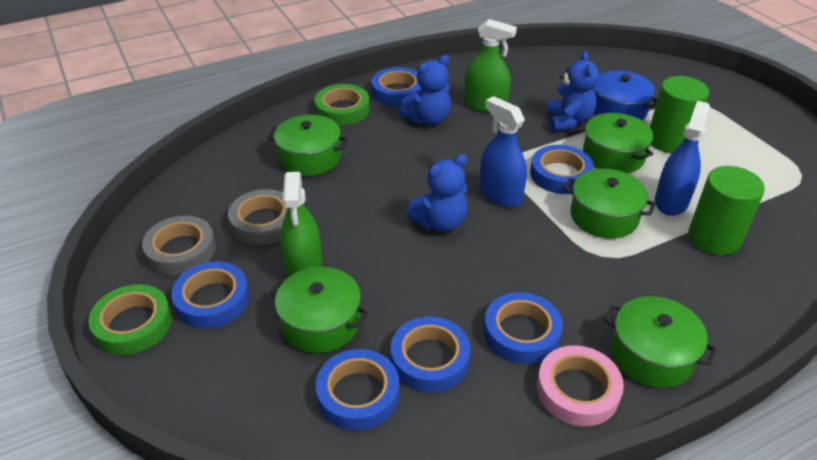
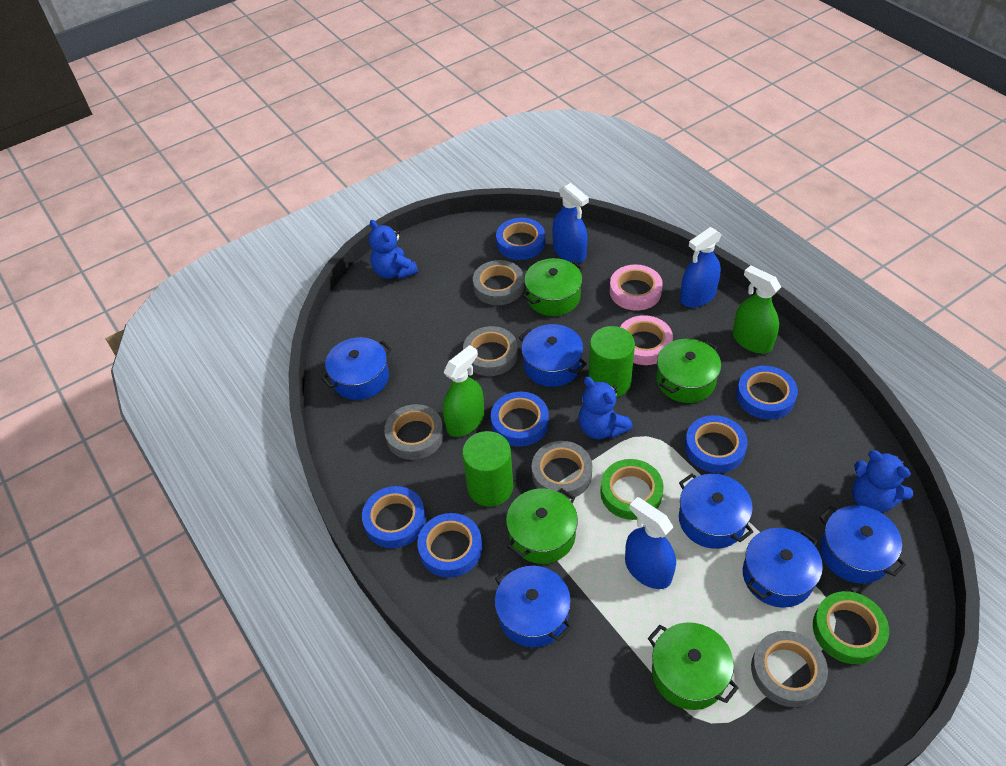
blue pot: 1 -> 6
blue spray bottle: 2 -> 3
green pot: 5 -> 4
grey tape: 2 -> 5
pink tape: 1 -> 2

